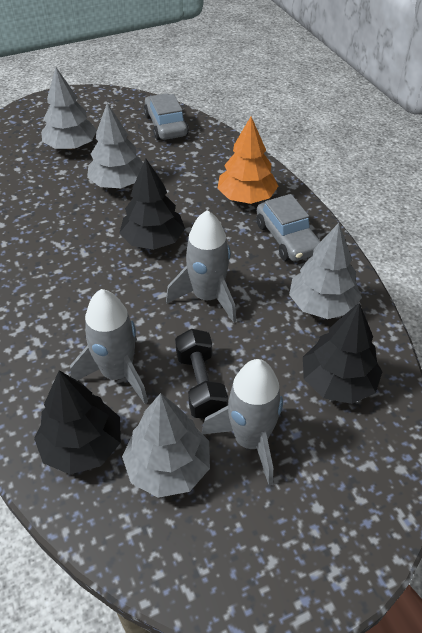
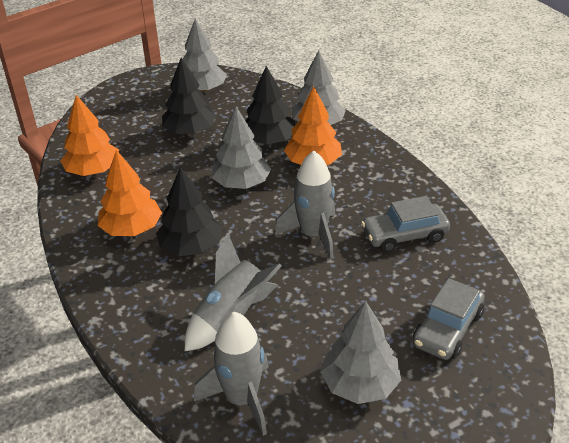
black dumbbell: 1 -> 0
orange tree: 1 -> 3

